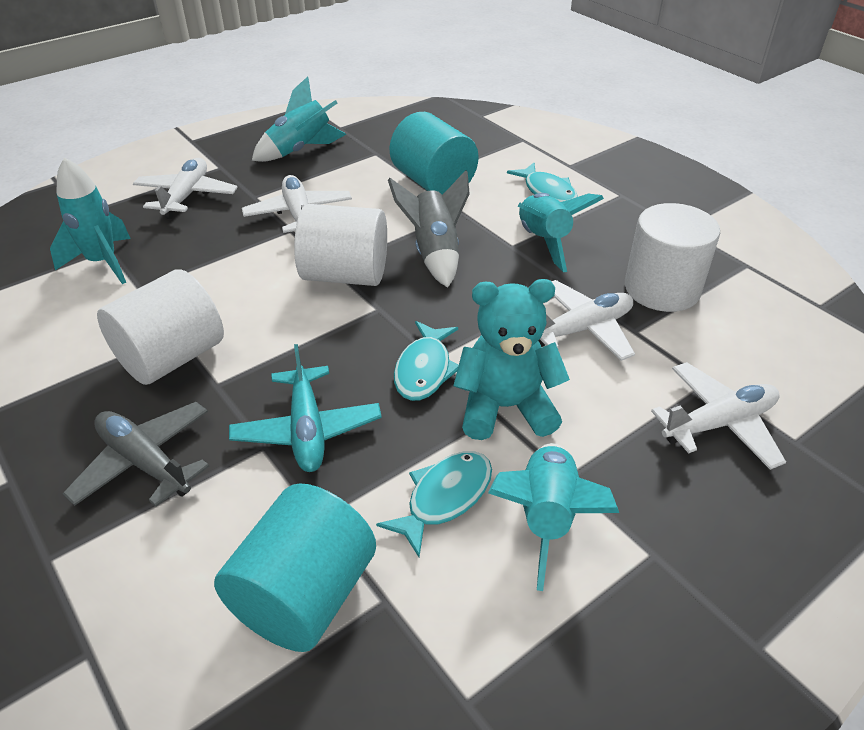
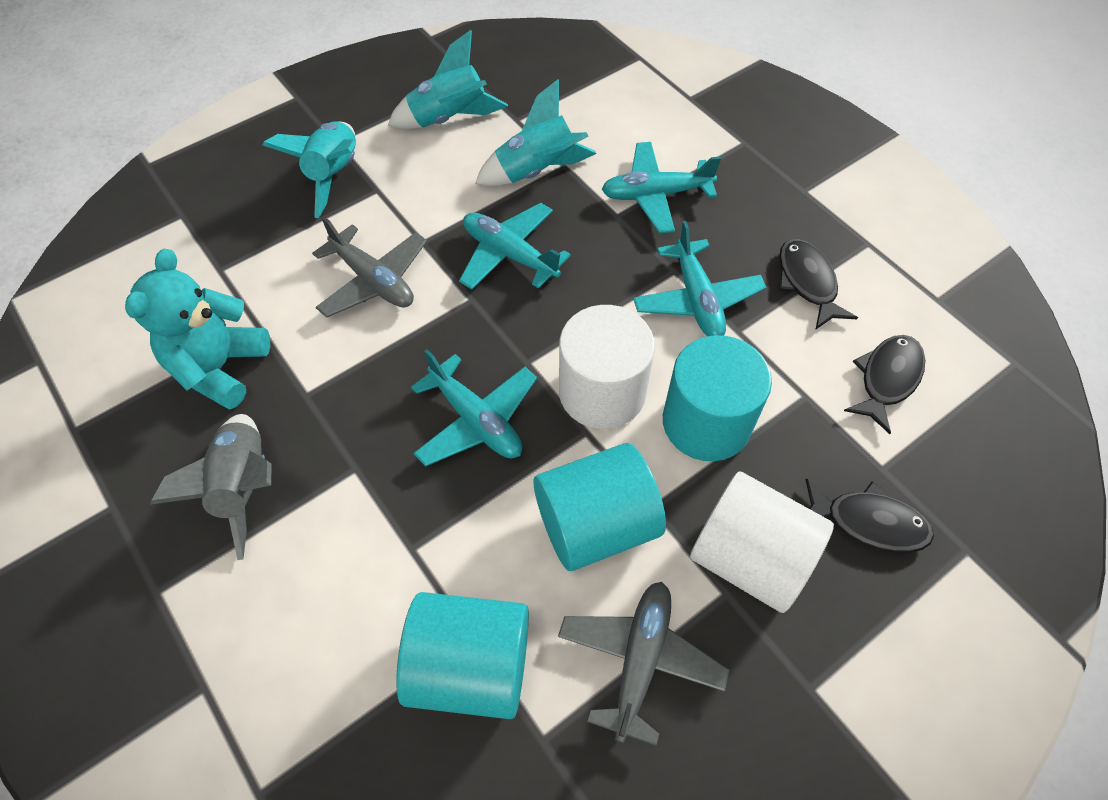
black fish: 0 -> 3
grey plane: 1 -> 2
turquoise cylinder: 2 -> 3
turquoise fish: 3 -> 0
turquoise plane: 1 -> 4
turquoise rocket: 4 -> 3
white cylinder: 3 -> 2
white plane: 4 -> 0

